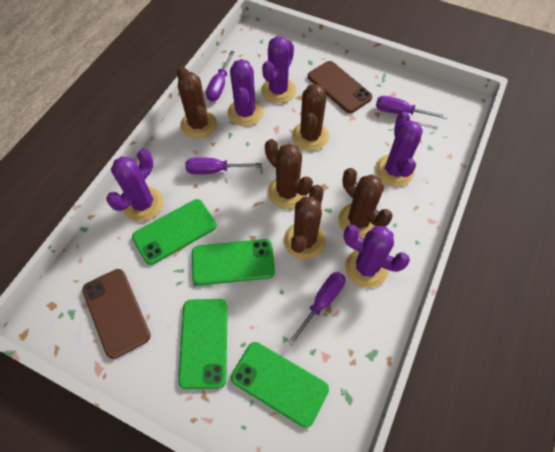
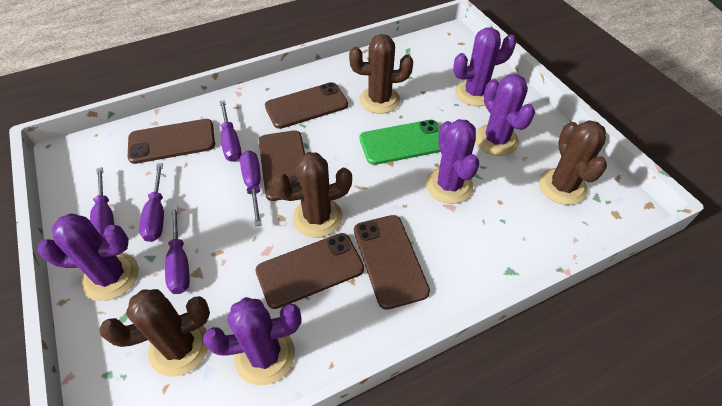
brown cactus: 5 -> 4
brown phone: 2 -> 5
green phone: 4 -> 1
purple screwdriver: 4 -> 5

